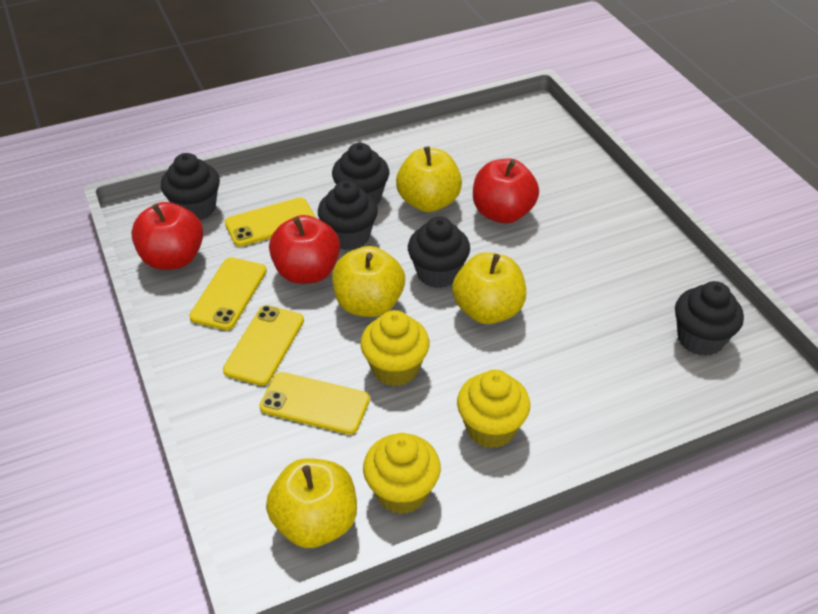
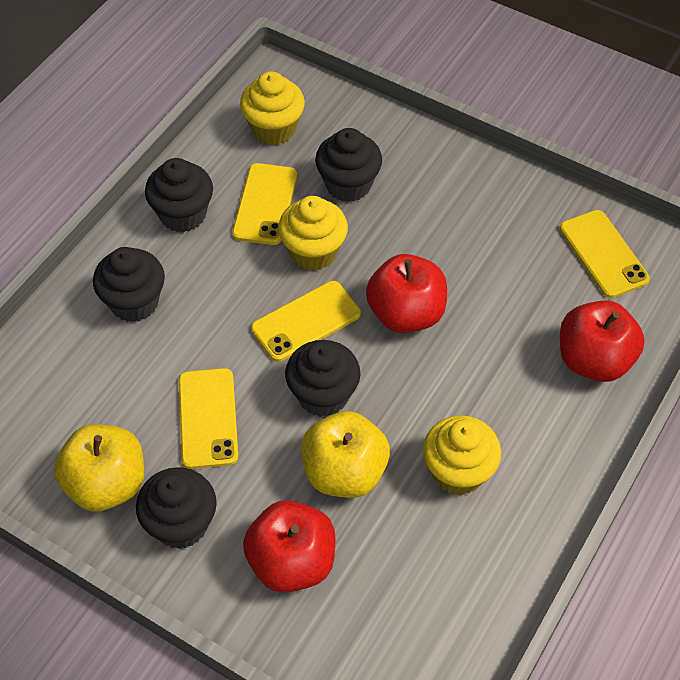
yellow apple: 4 -> 2

